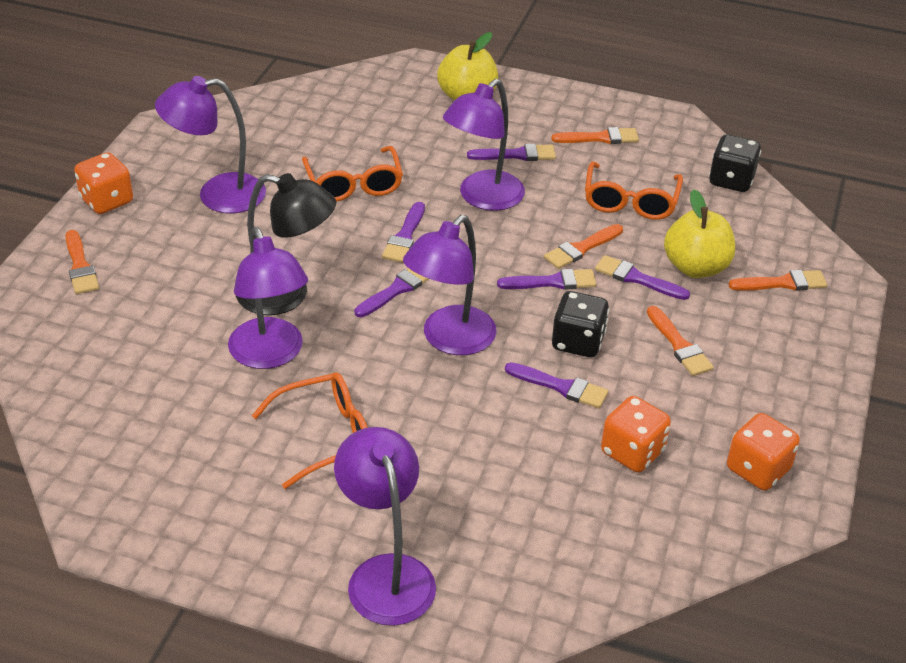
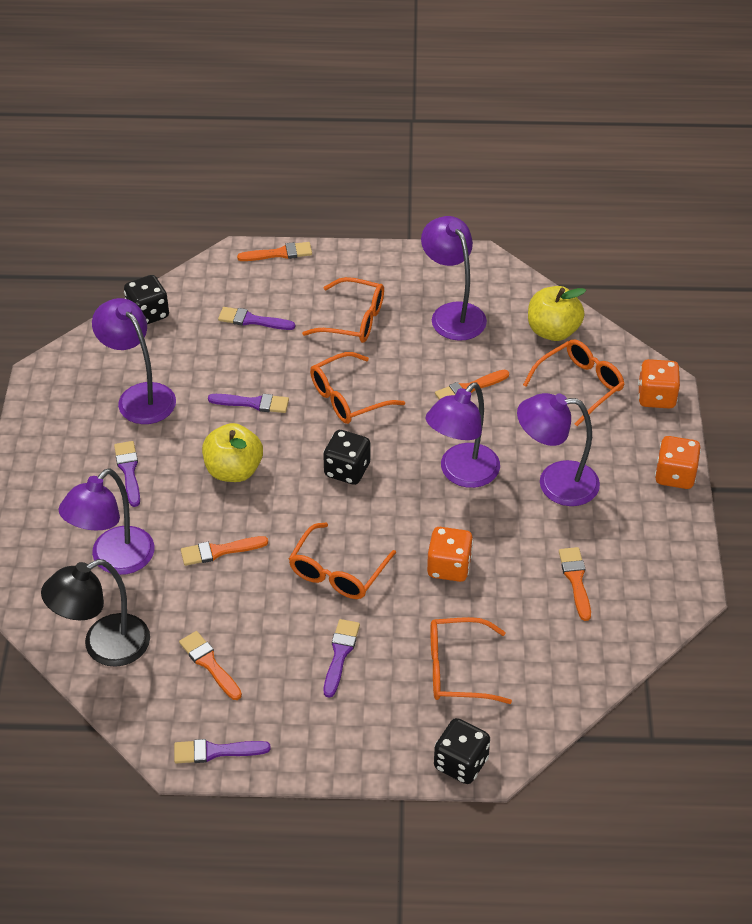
black dice: 2 -> 3
orange glasses: 3 -> 5
purple brush: 6 -> 5

